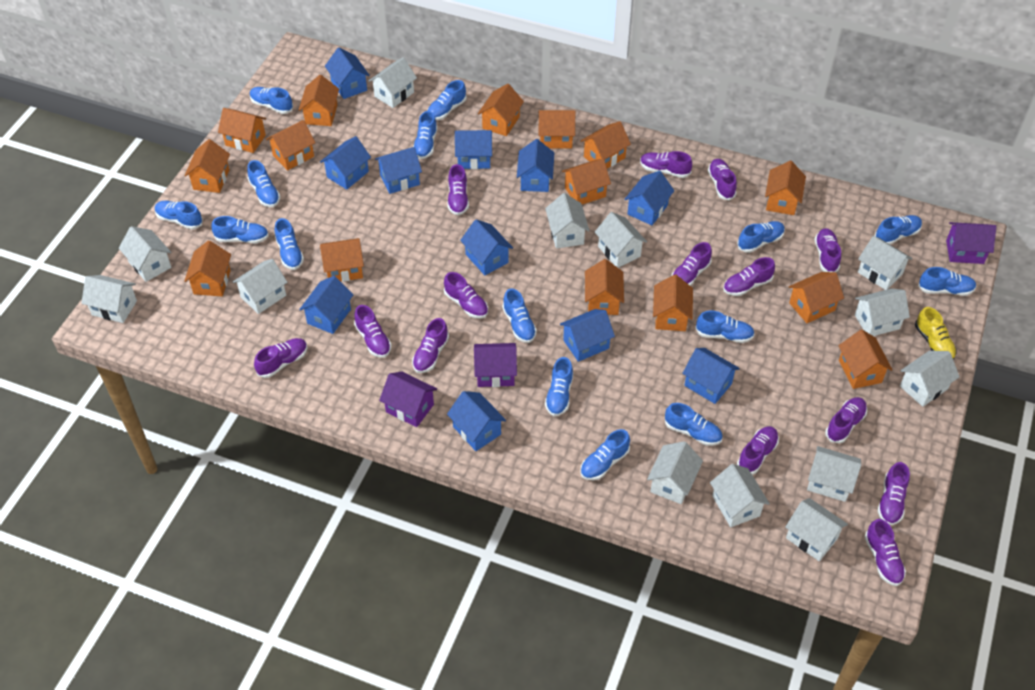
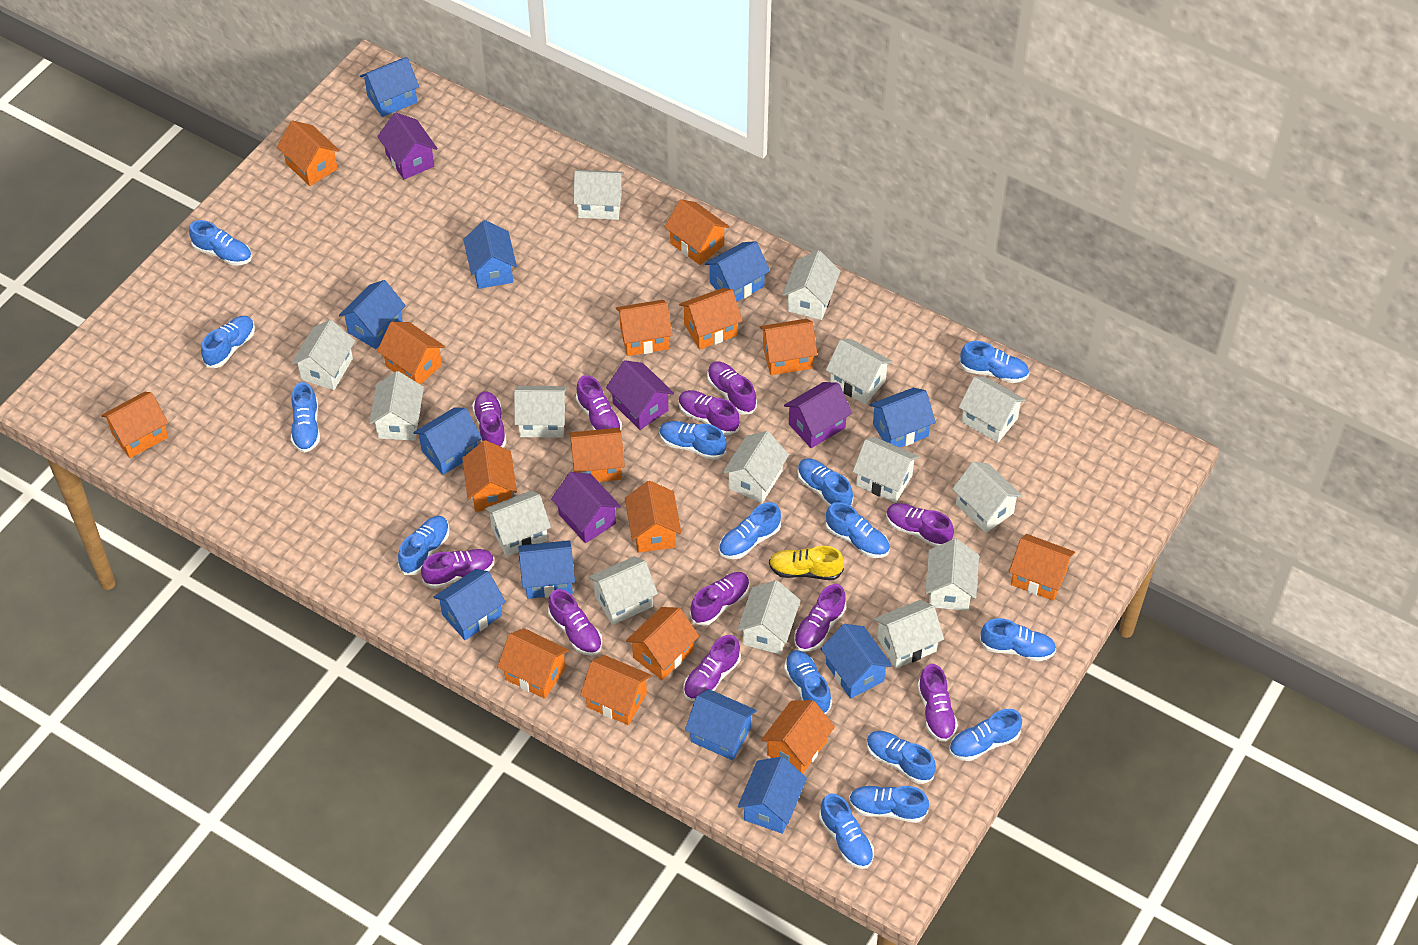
purple house: 3 -> 4
purple shoe: 14 -> 11
white house: 13 -> 15

